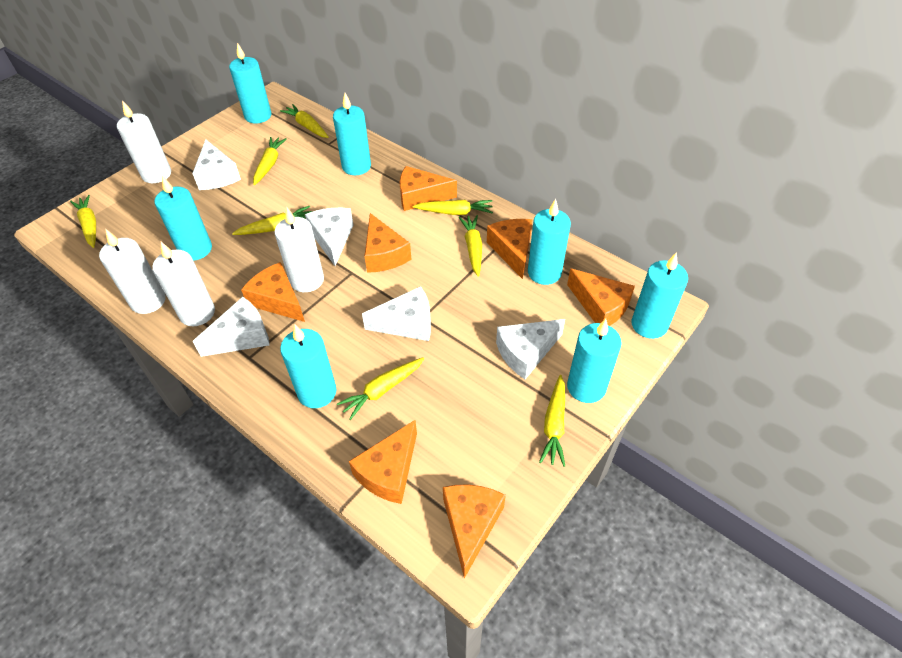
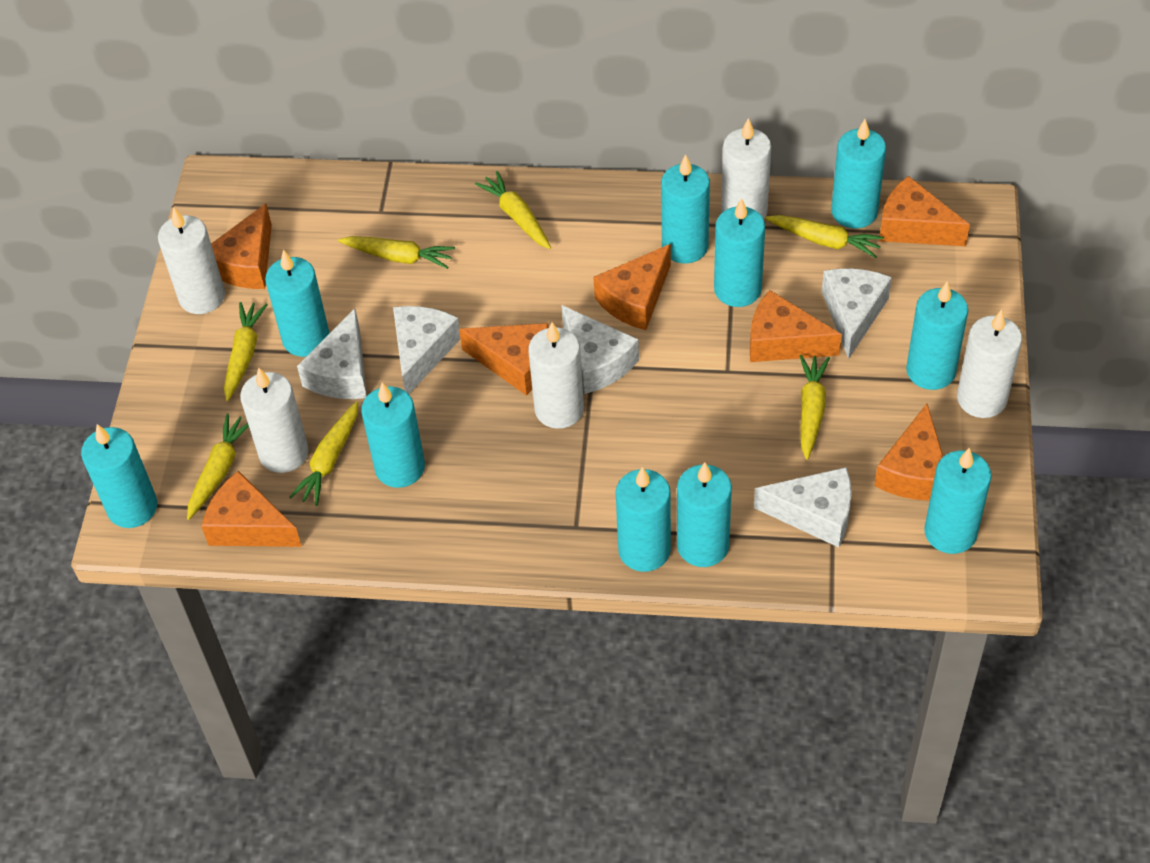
turquoise candle: 7 -> 10
white candle: 4 -> 5
yellow carrot: 8 -> 7

